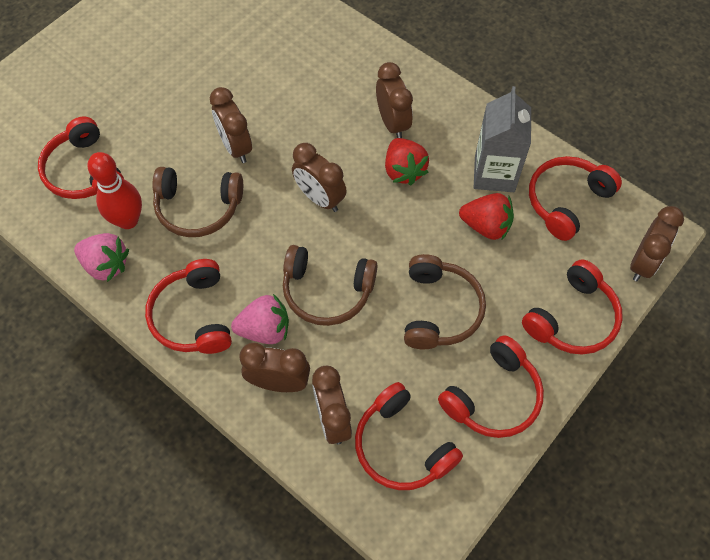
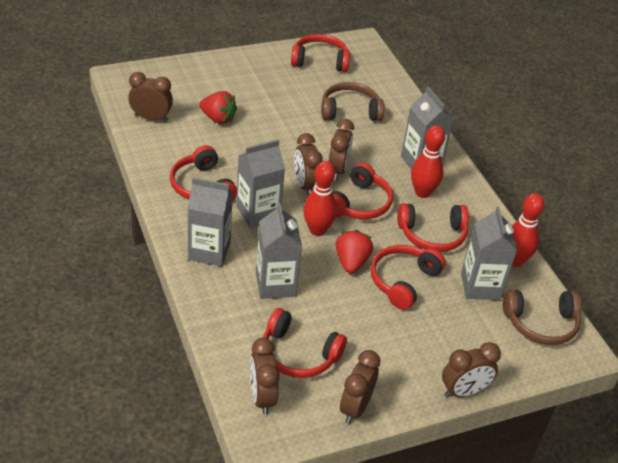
brown headphones: 3 -> 2
grey carton: 1 -> 5
pink strawberry: 2 -> 0
red bowling pin: 1 -> 3

